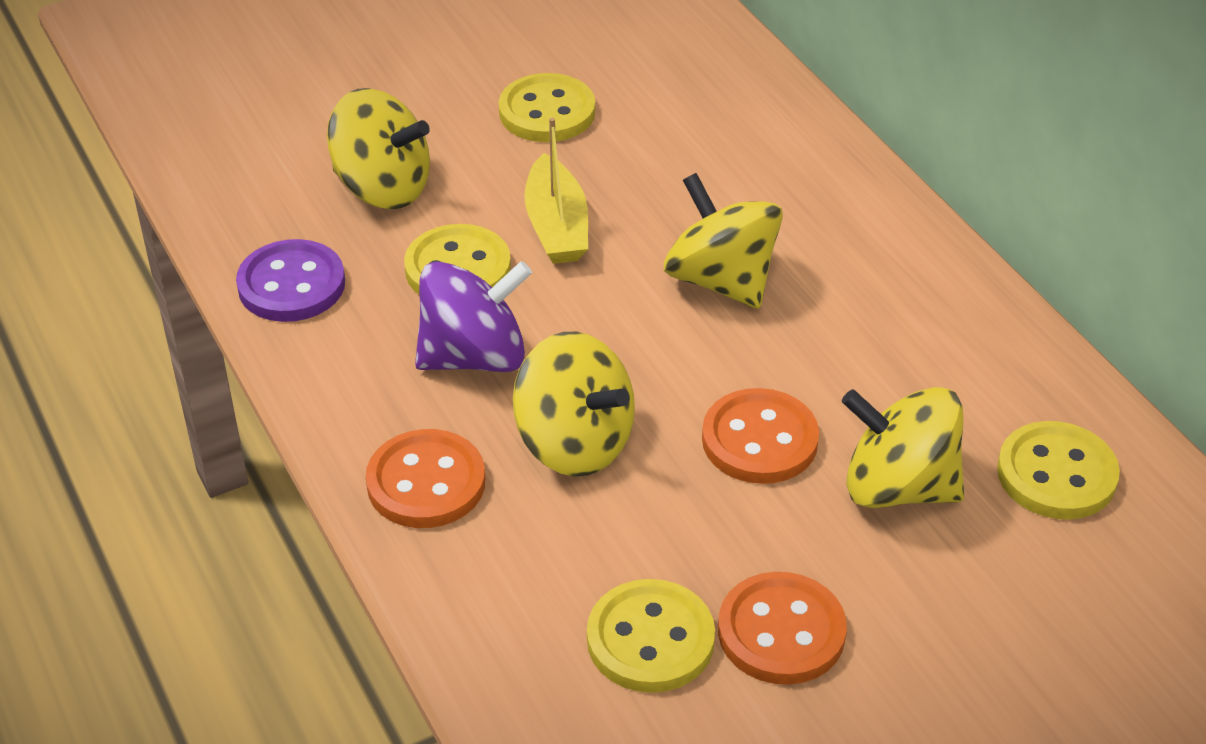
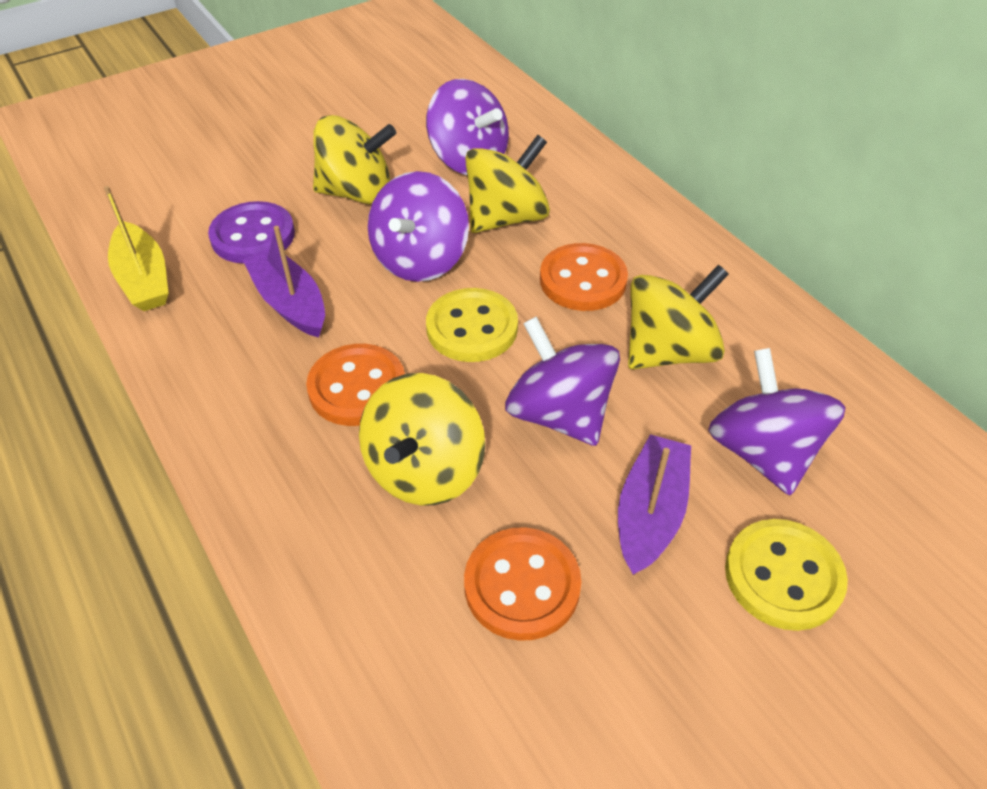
purple boat: 0 -> 2
purple spinning top: 1 -> 4
yellow button: 4 -> 2

